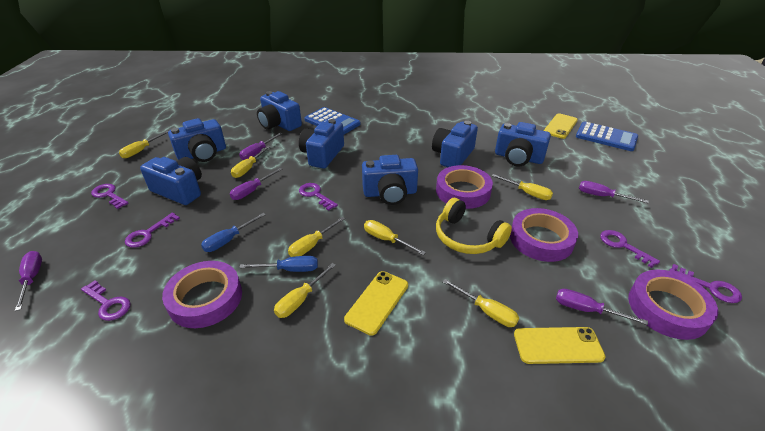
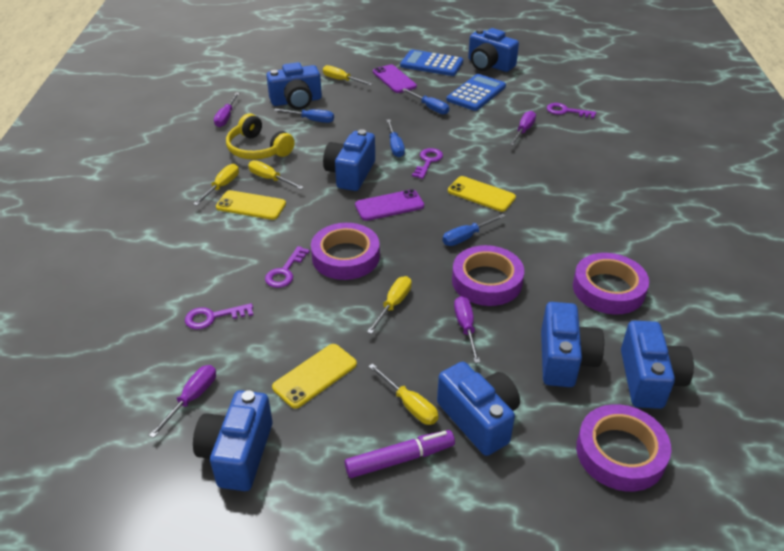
blue screwdriver: 2 -> 4
purple key: 6 -> 4
purple marker: 0 -> 1
purple phone: 0 -> 2
purple screwdriver: 5 -> 4
yellow screwdriver: 7 -> 5

